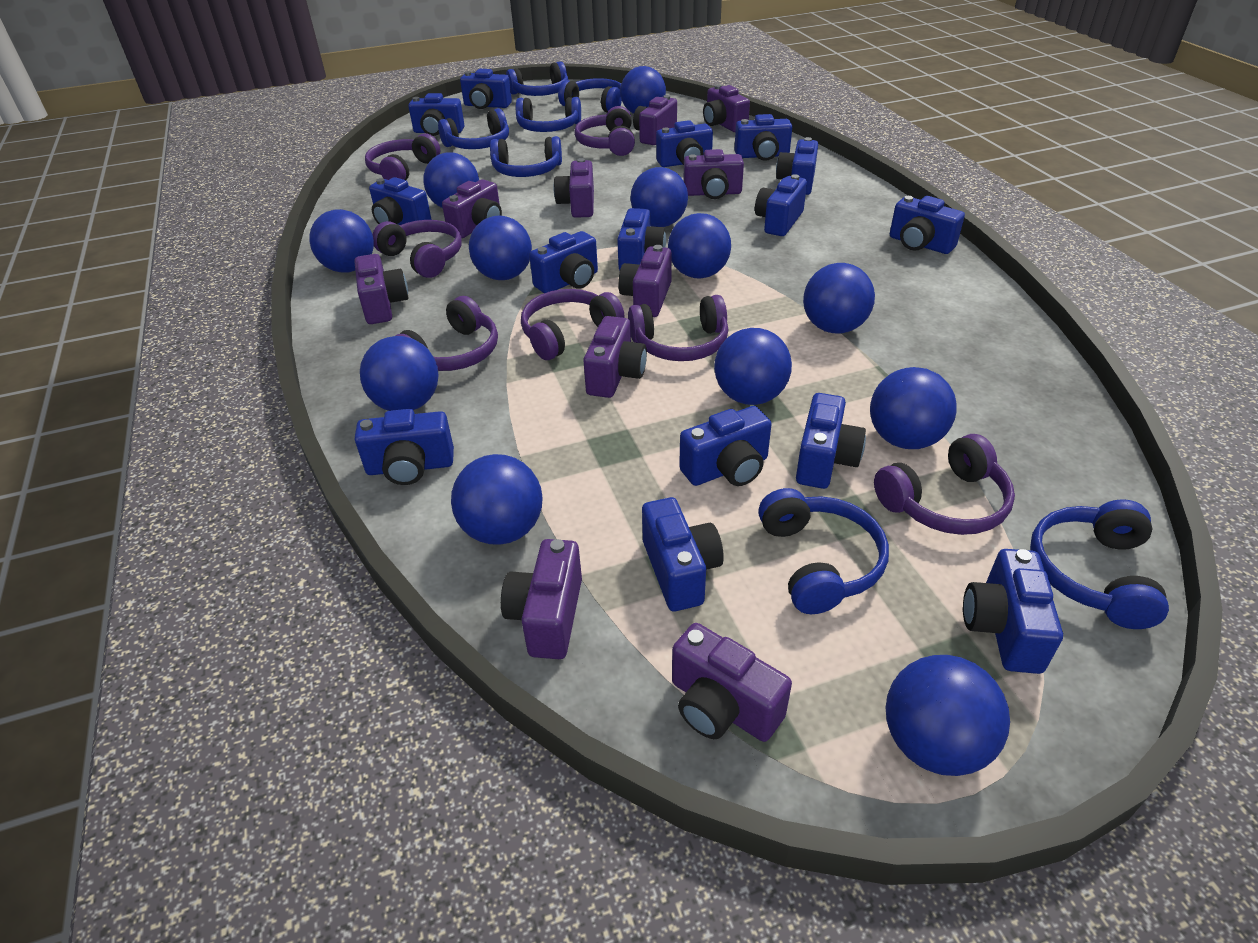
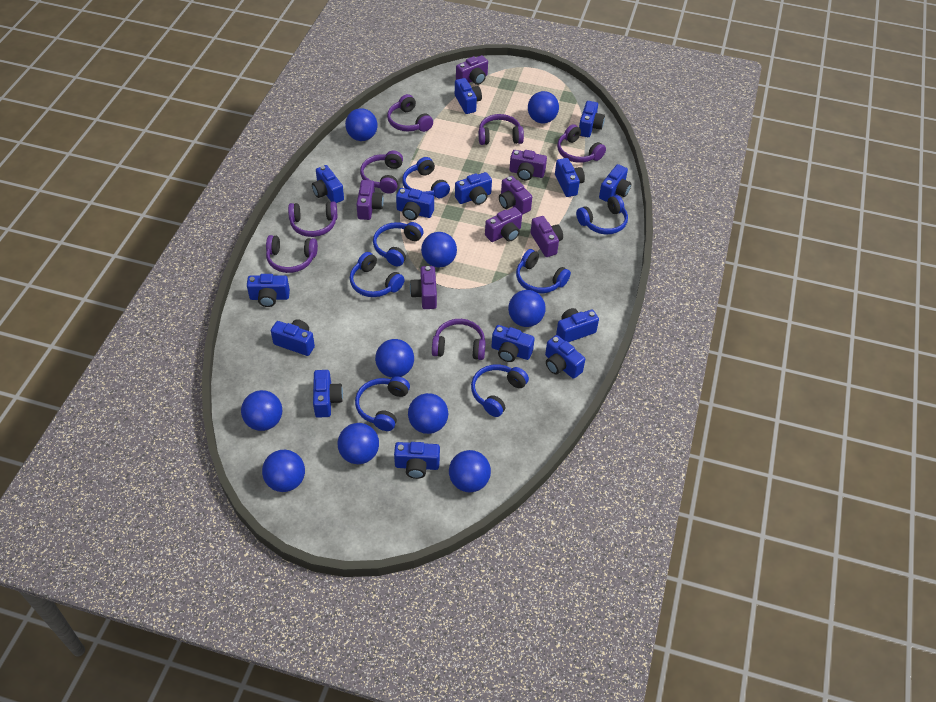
blue ball: 12 -> 10
blue camera: 15 -> 14
purple camera: 10 -> 7

